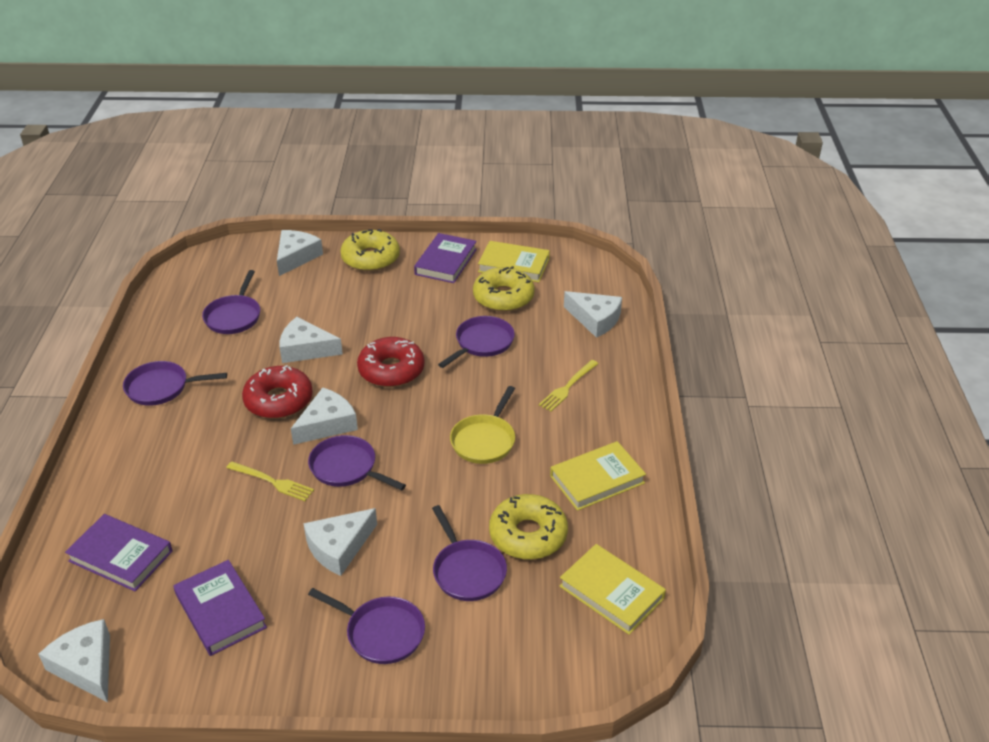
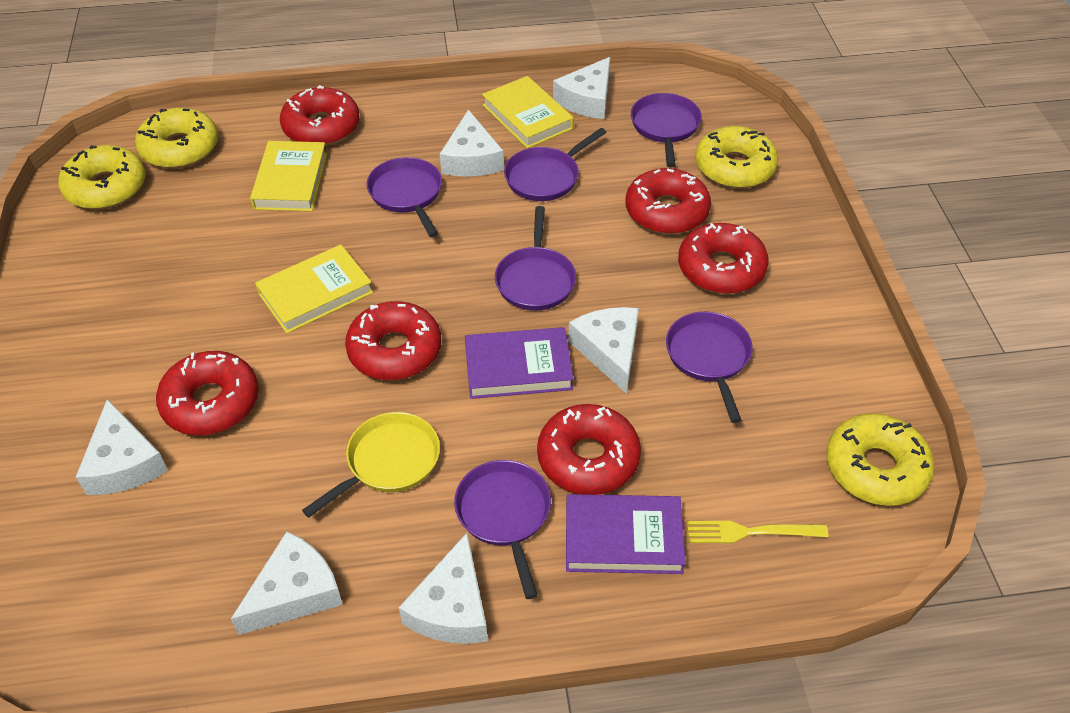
purple book: 3 -> 2
red donut: 2 -> 6
yellow donut: 3 -> 4
yellow fork: 2 -> 1

